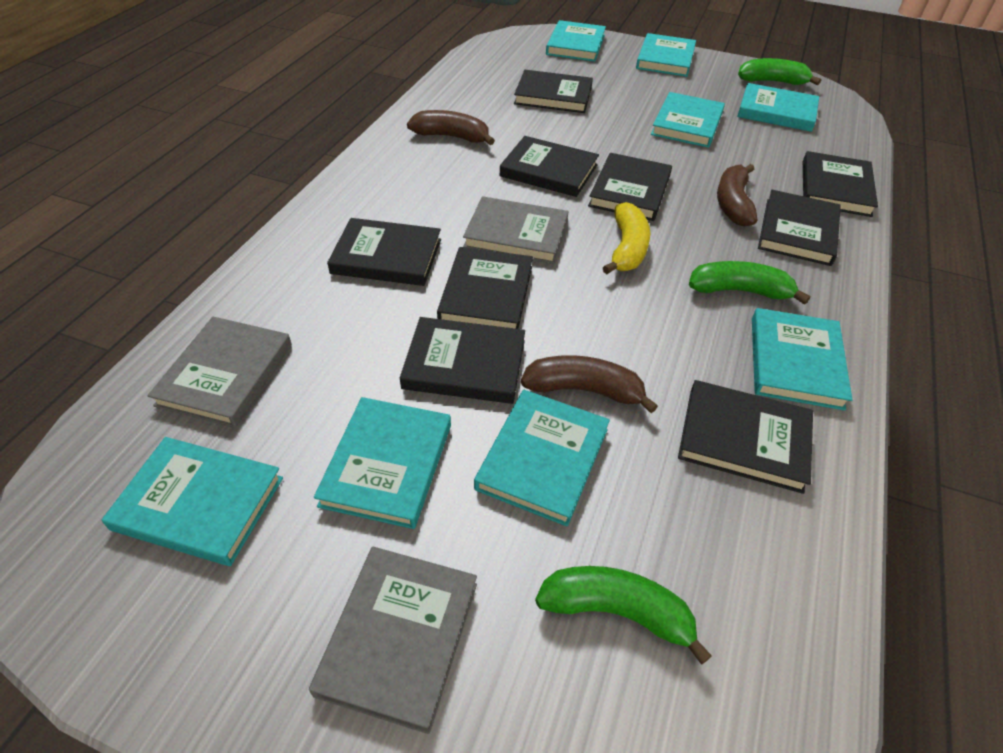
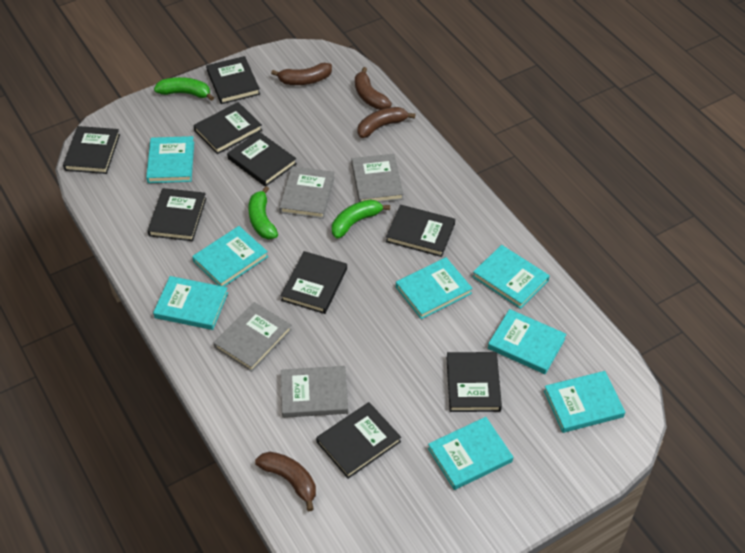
brown banana: 3 -> 4
grey book: 3 -> 4
yellow banana: 1 -> 0

